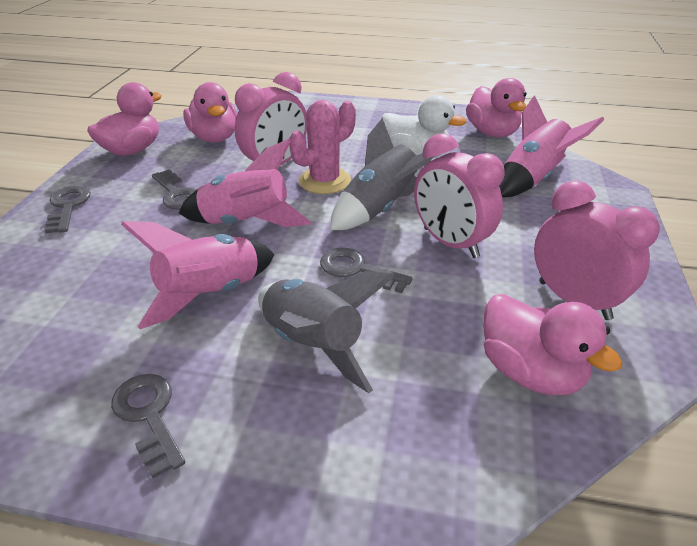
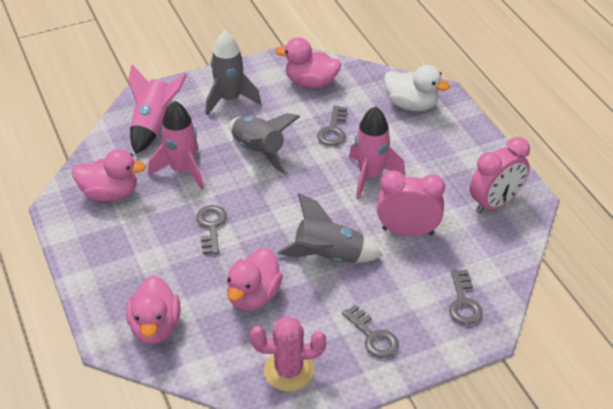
grey rocket: 2 -> 3
pink clock: 3 -> 2

